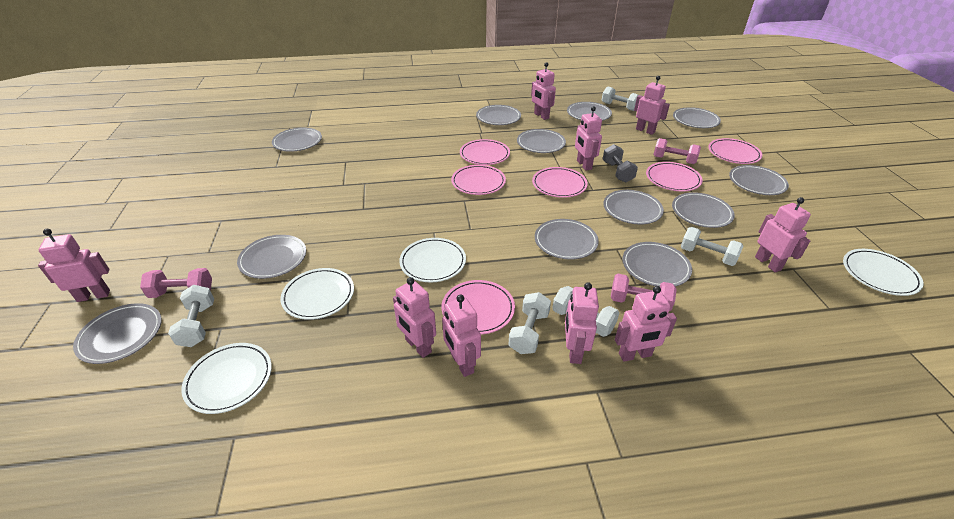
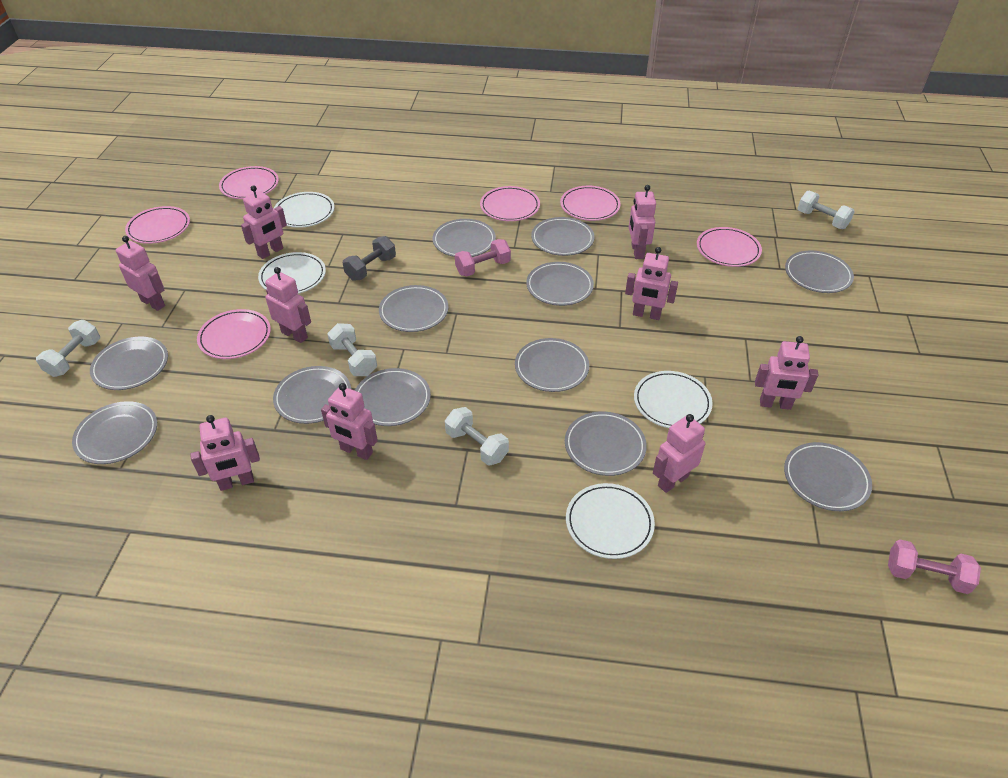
pink dumbbell: 3 -> 2
white dumbbell: 5 -> 4

